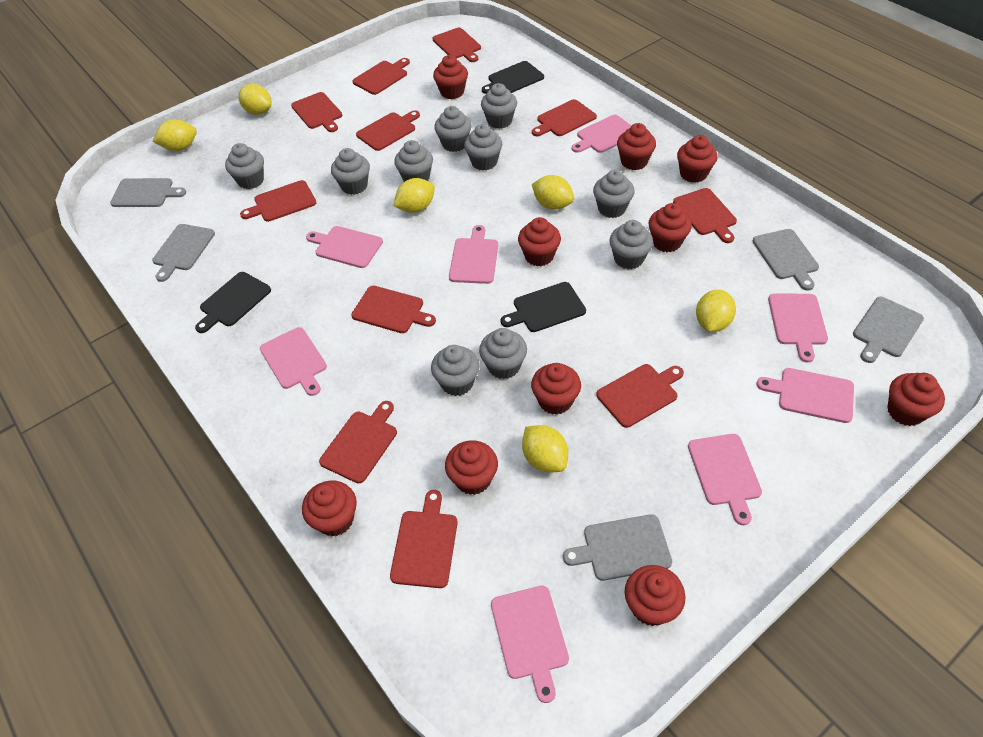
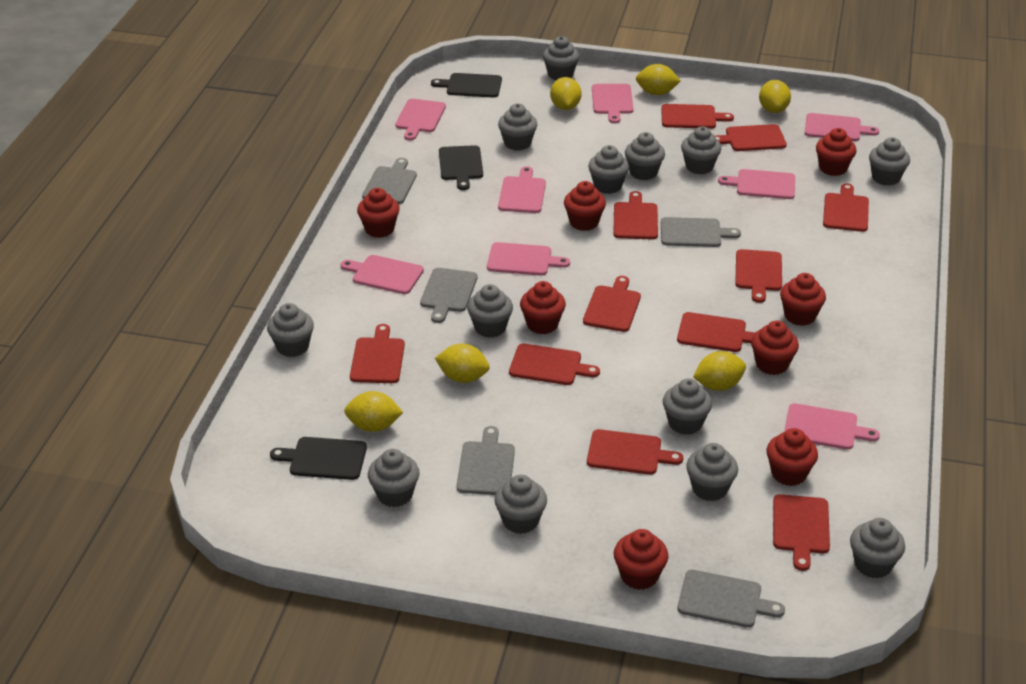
grey cupcake: 10 -> 13
red cupcake: 10 -> 8

